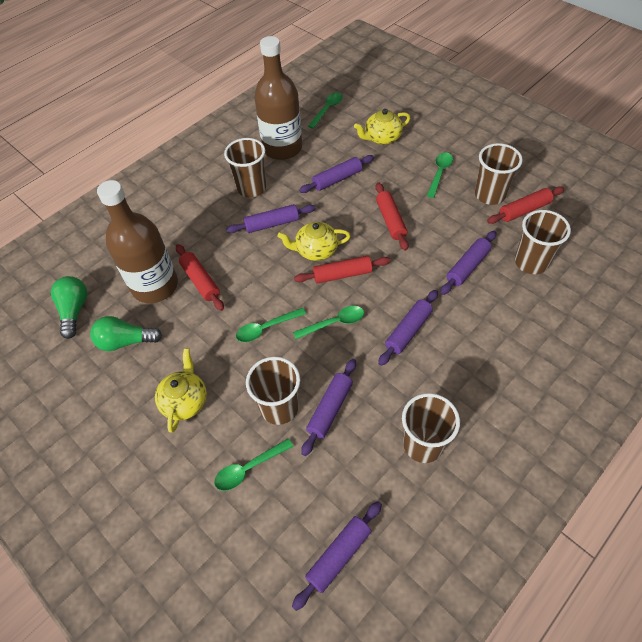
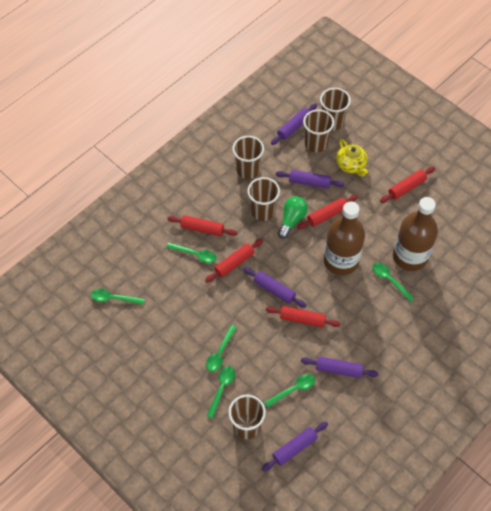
green light bulb: 2 -> 1
green spoon: 5 -> 6
purple rolling pin: 6 -> 5
red rolling pin: 4 -> 5
yellow teapot: 3 -> 1

